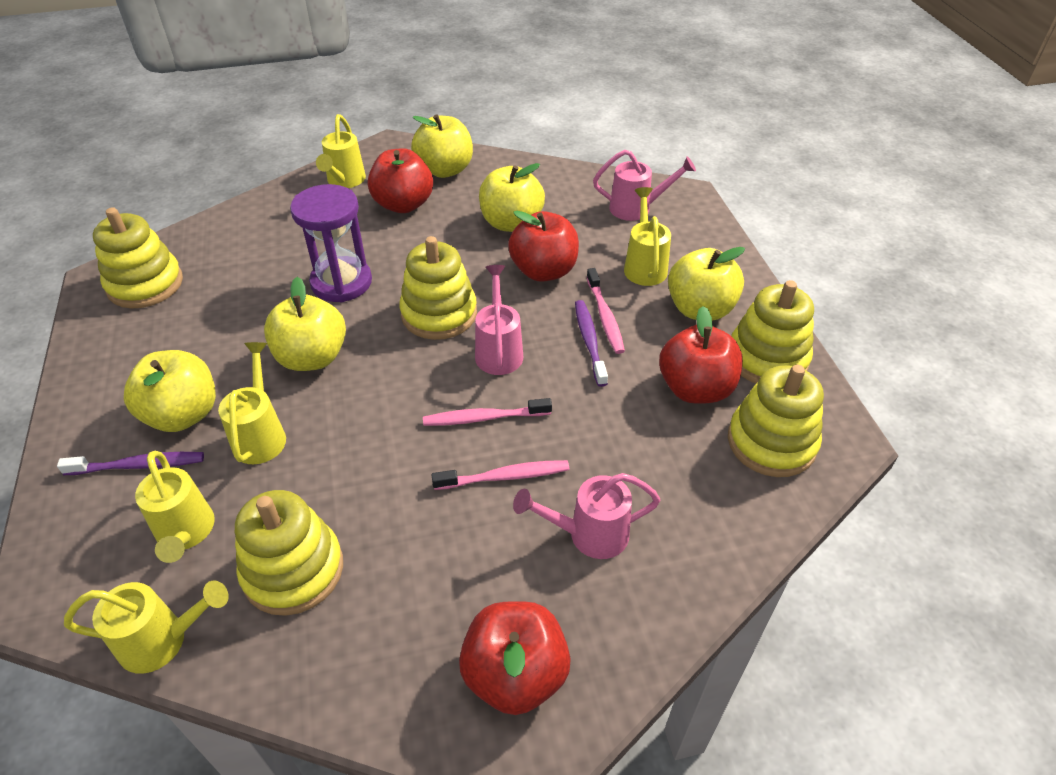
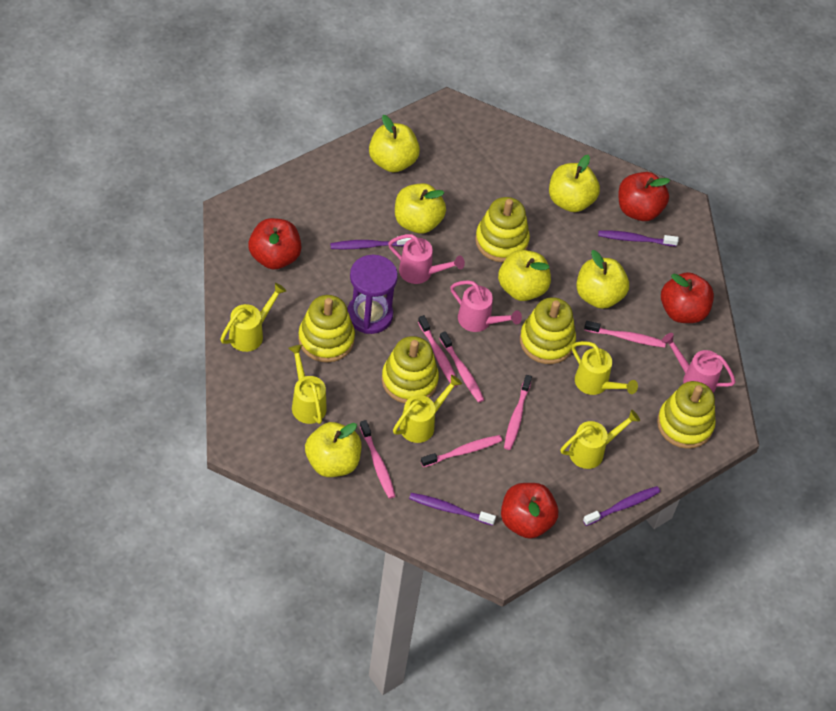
pink toothbrush: 3 -> 6
purple toothbrush: 2 -> 4
yellow apple: 5 -> 6

